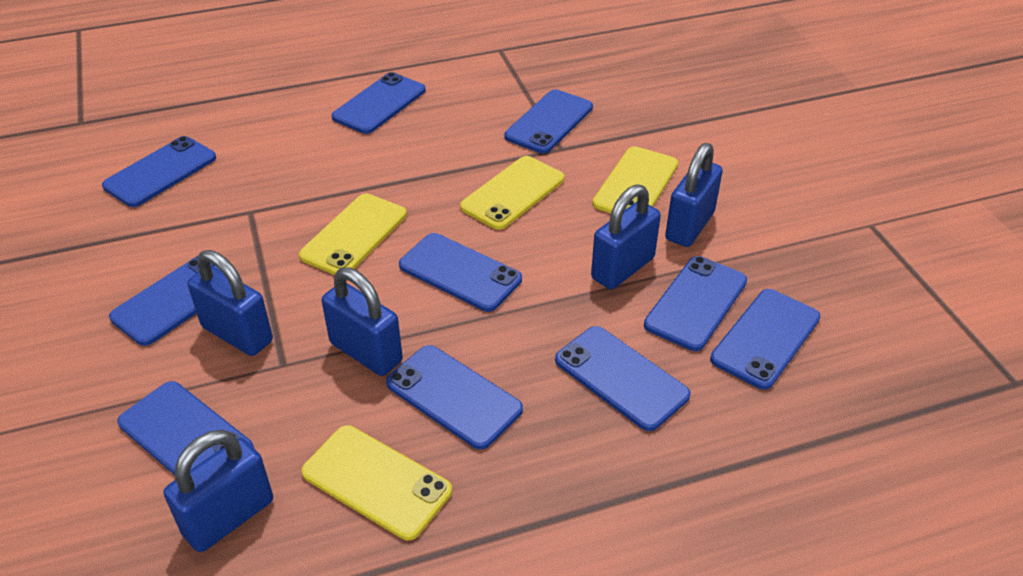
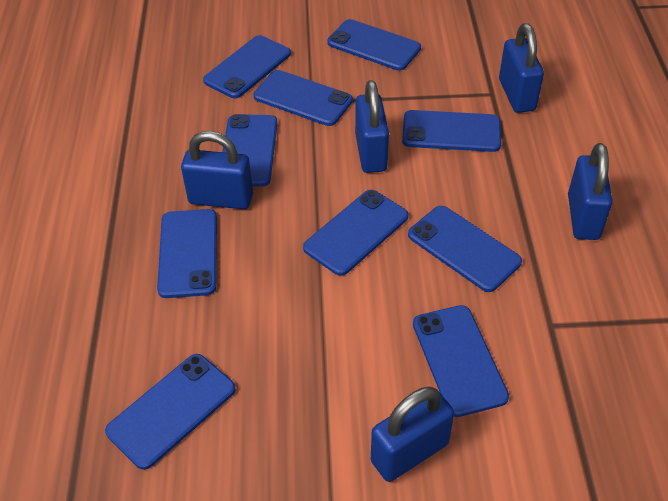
yellow phone: 4 -> 0

